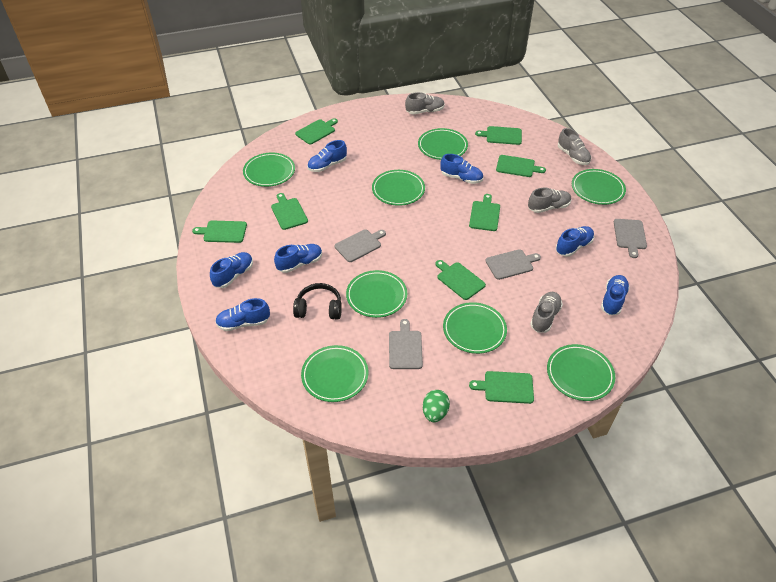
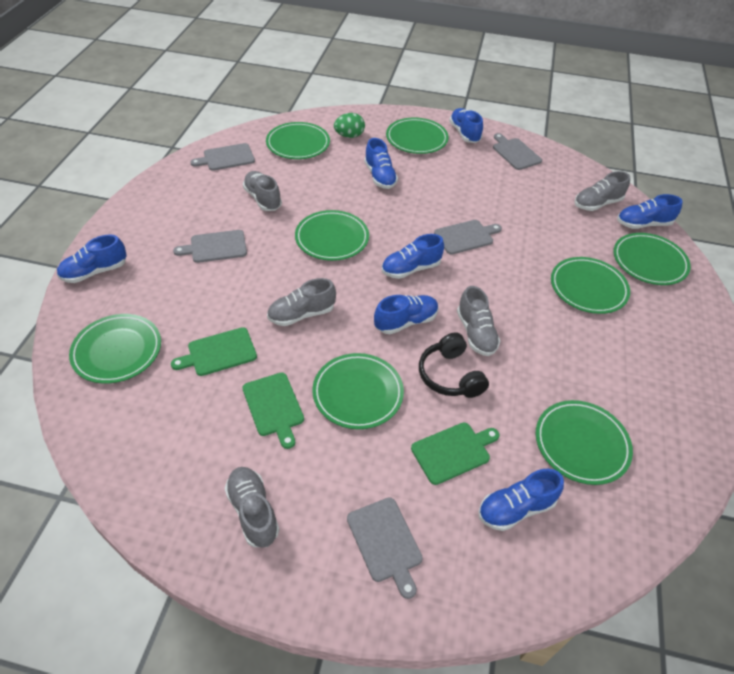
green cutting board: 8 -> 3
grey cutting board: 4 -> 5
grey shoe: 4 -> 5

